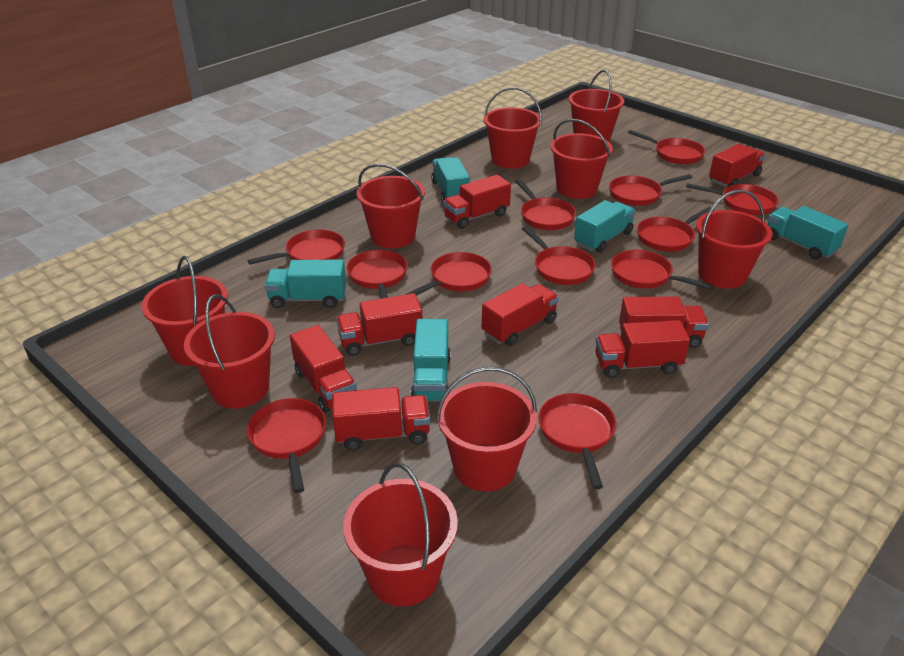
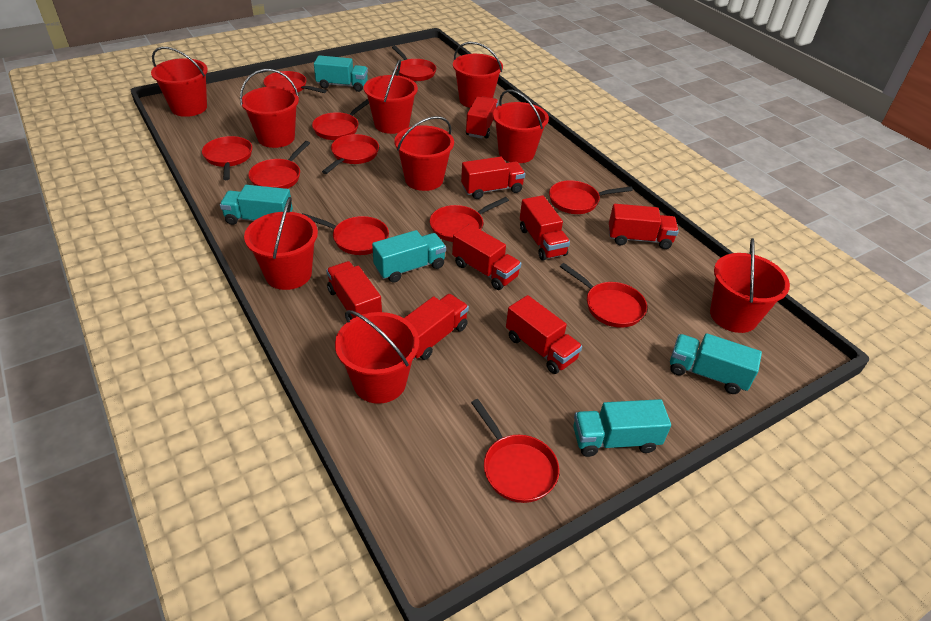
red pan: 12 -> 11

